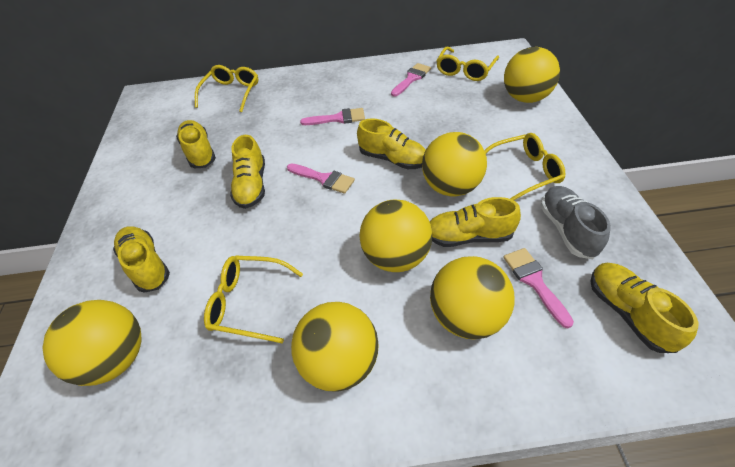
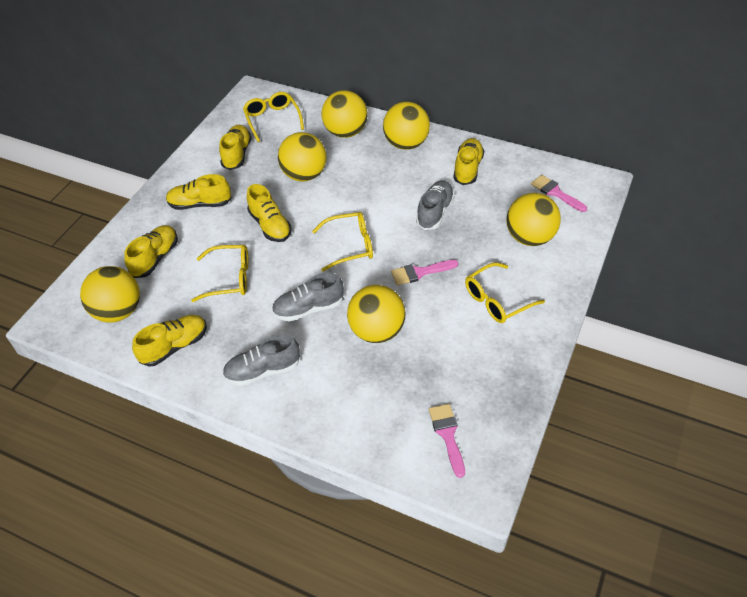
grey shoe: 1 -> 3
pink brush: 4 -> 3

